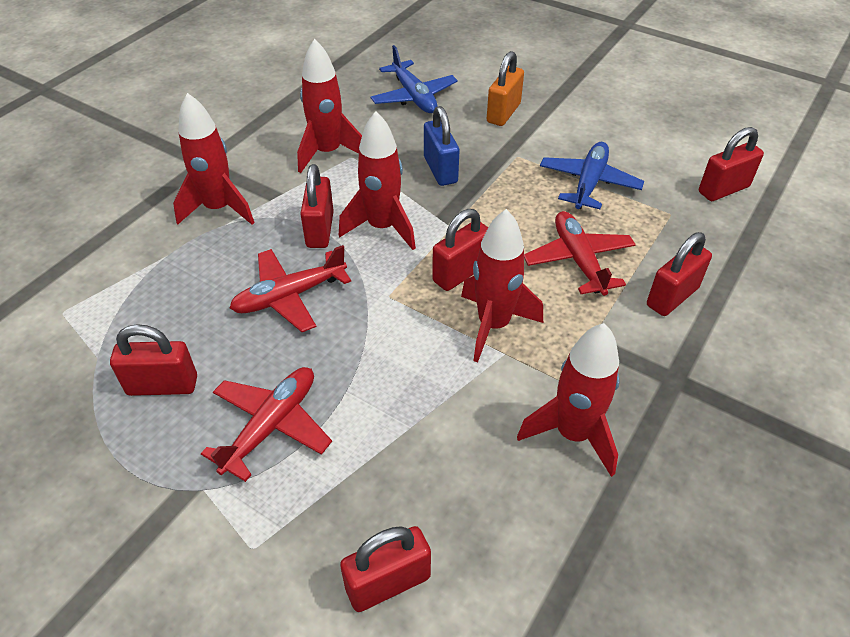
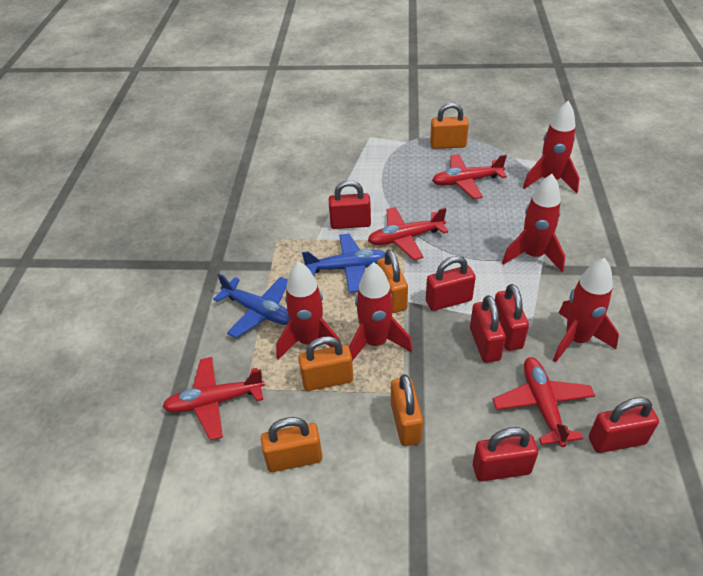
blue padlock: 1 -> 0
orange padlock: 1 -> 5
red plane: 3 -> 4

